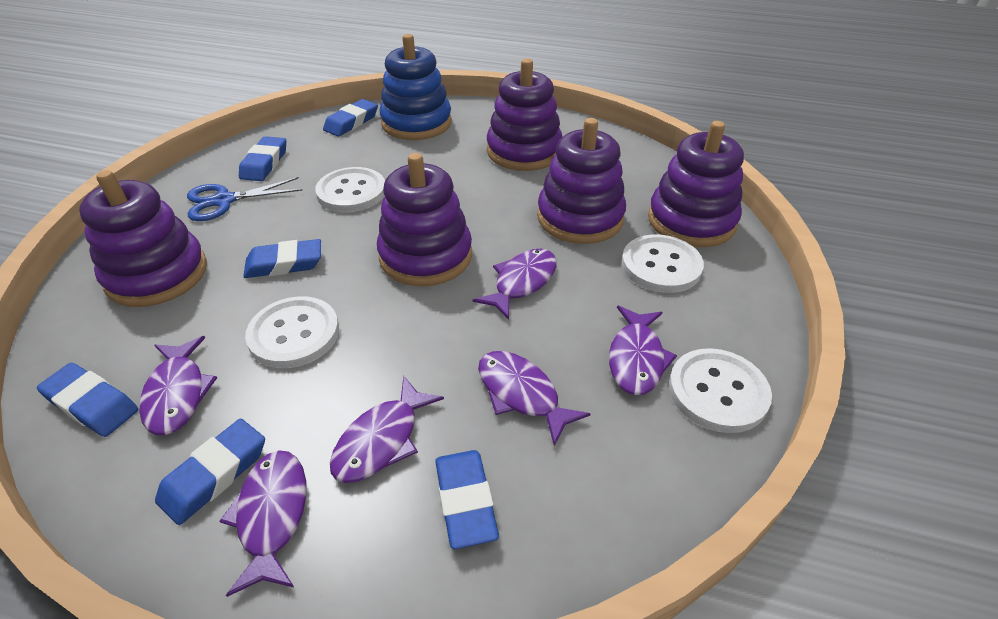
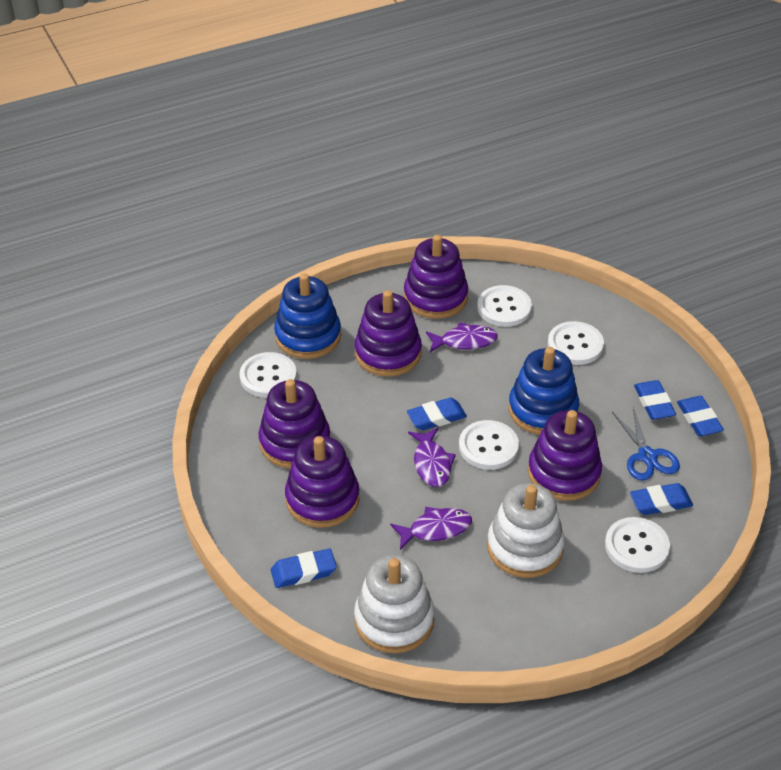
blue eraser: 6 -> 5
blue stacking toy: 1 -> 2
purple fish: 6 -> 3
white button: 4 -> 5
white stacking toy: 0 -> 2

